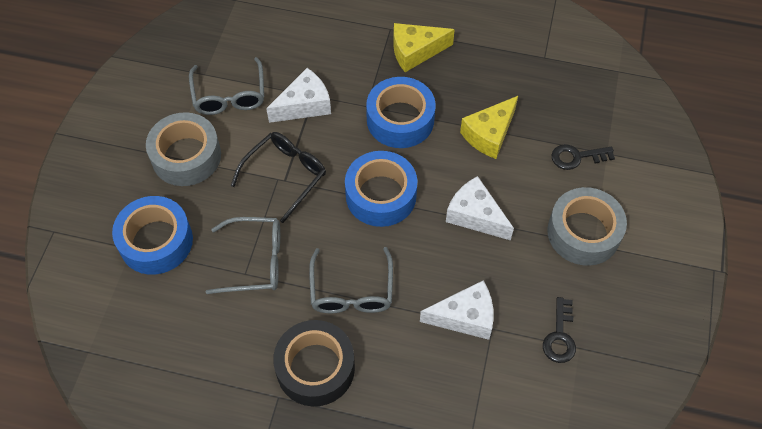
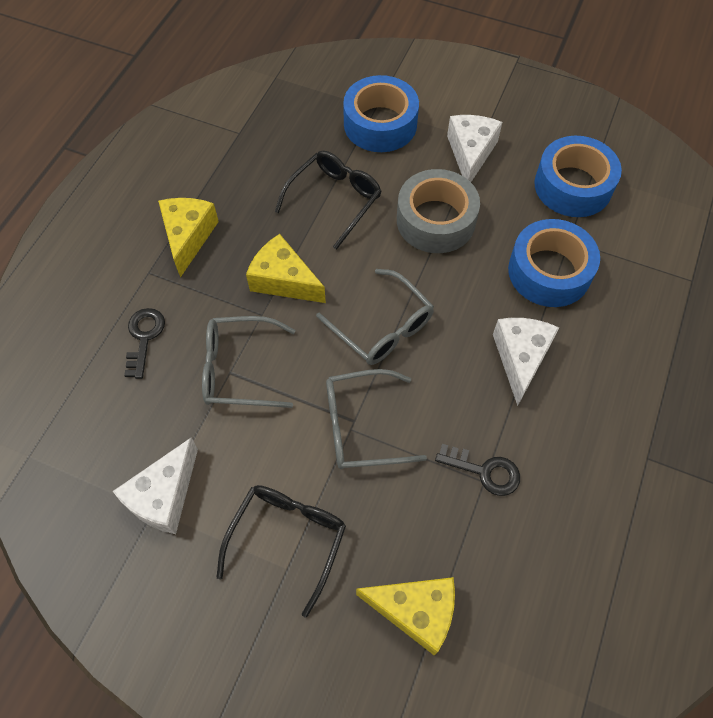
black glasses: 1 -> 2
black tape: 1 -> 0
grey tape: 2 -> 1
yellow cheese: 2 -> 3

